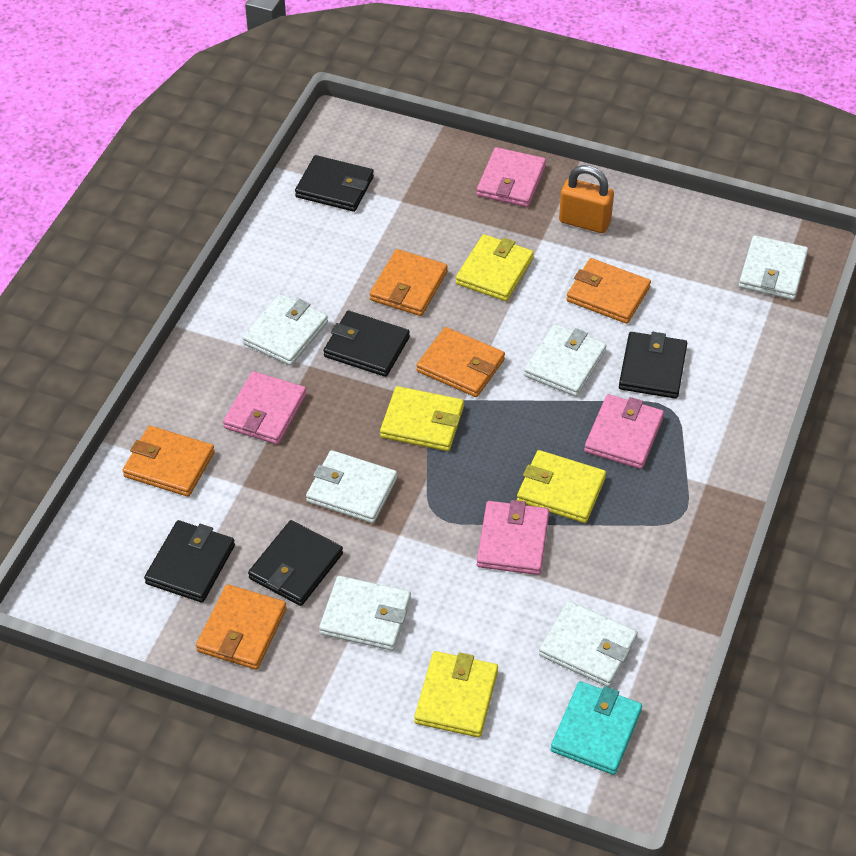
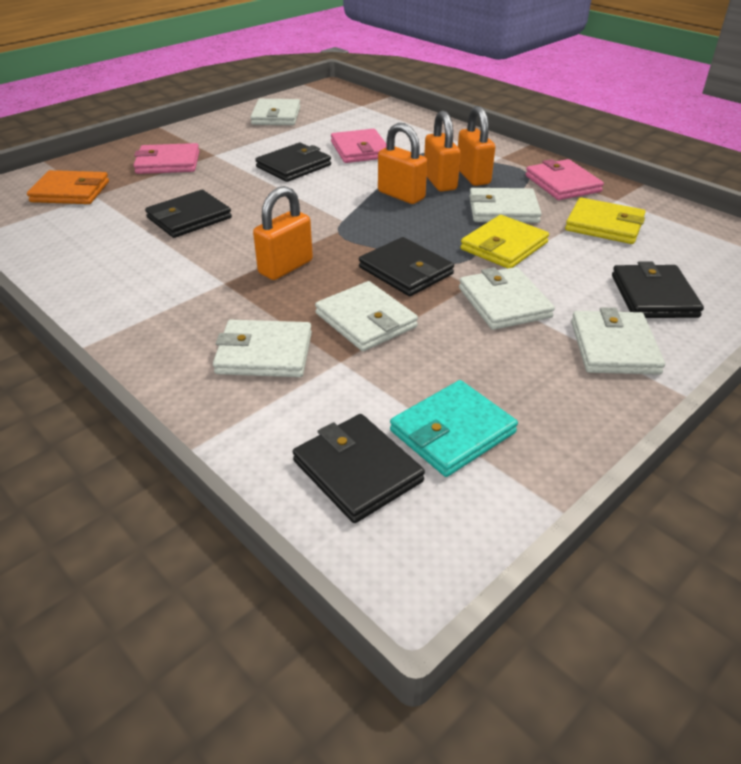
orange padlock: 1 -> 4
orange wallet: 5 -> 1
pink wallet: 4 -> 3
yellow wallet: 4 -> 2

